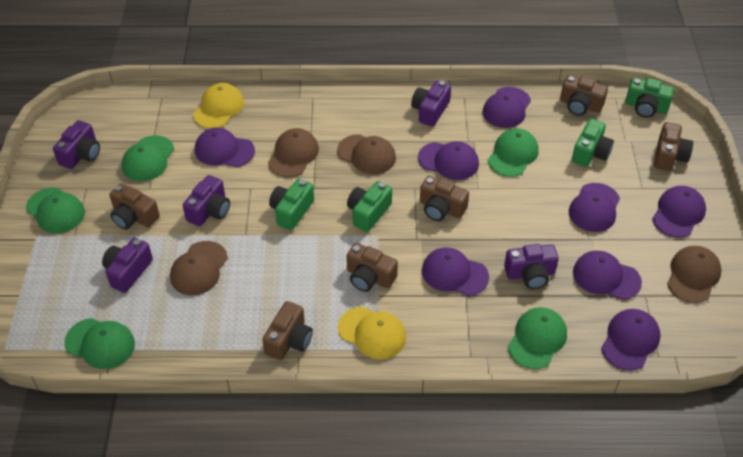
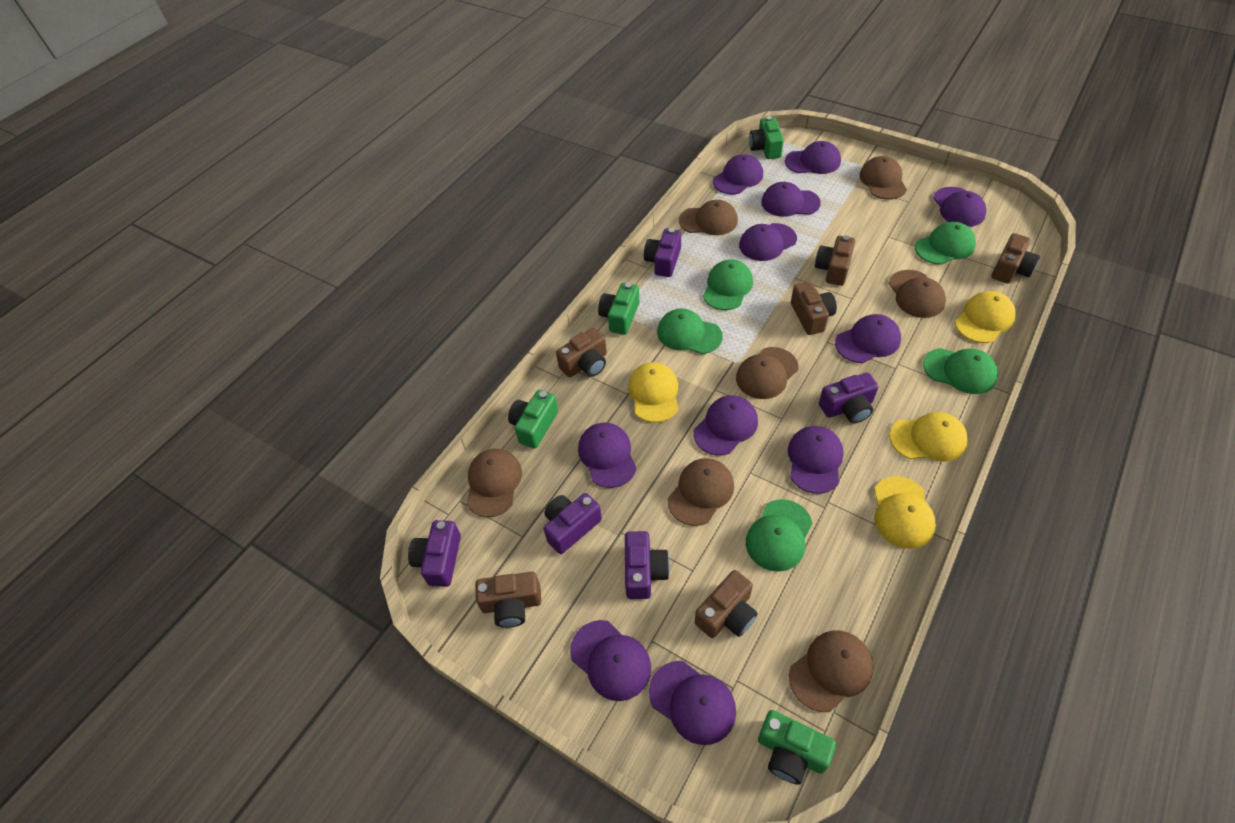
brown cap: 4 -> 7
purple cap: 8 -> 11
yellow cap: 2 -> 4

